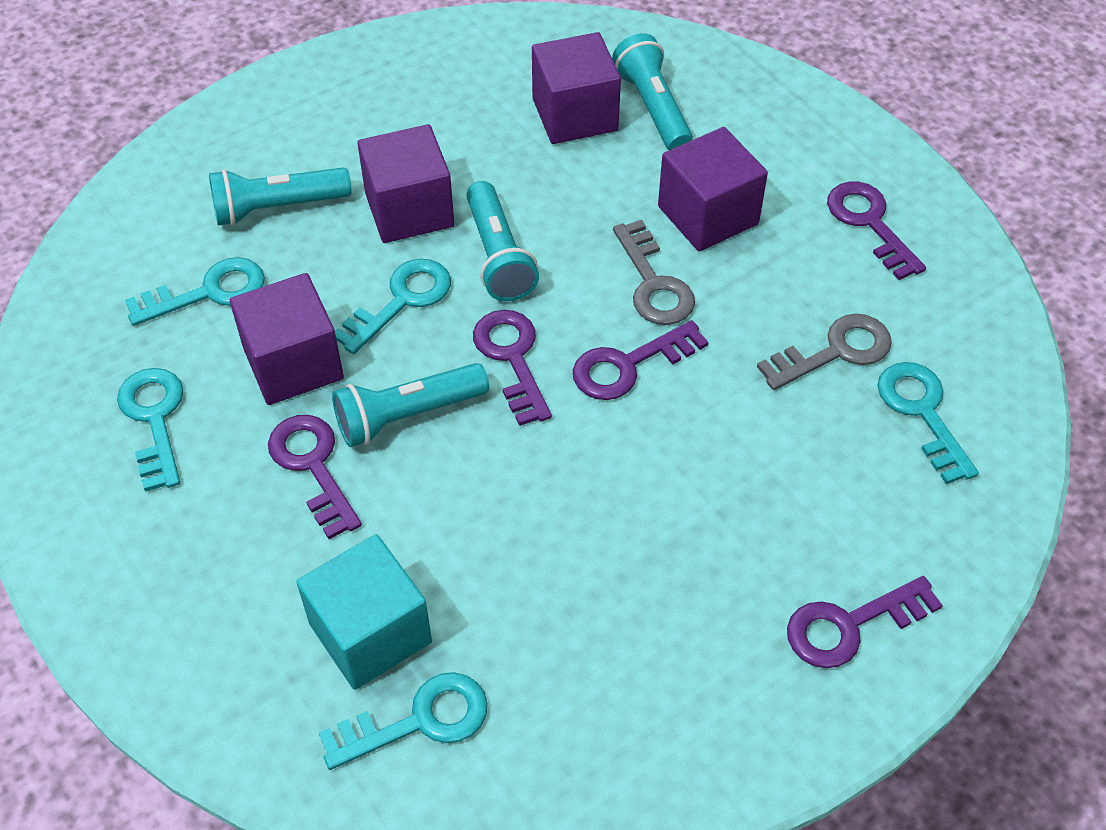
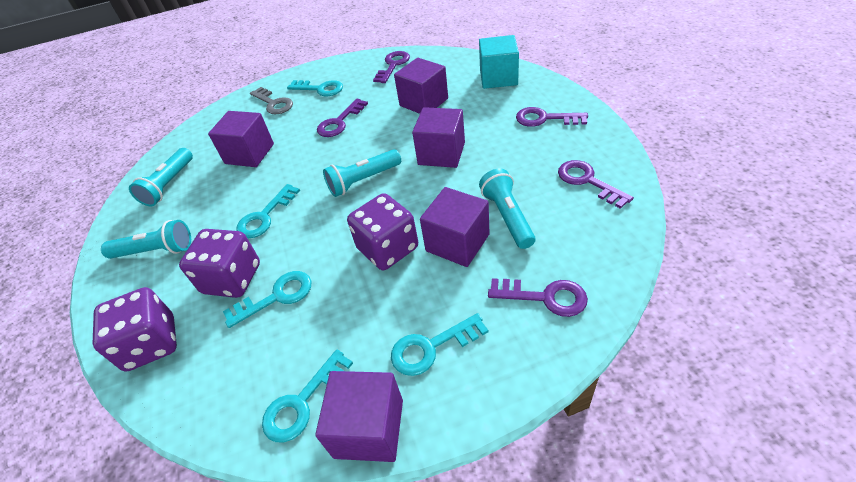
grey key: 2 -> 1
purple cube: 4 -> 5
purple dice: 0 -> 3

